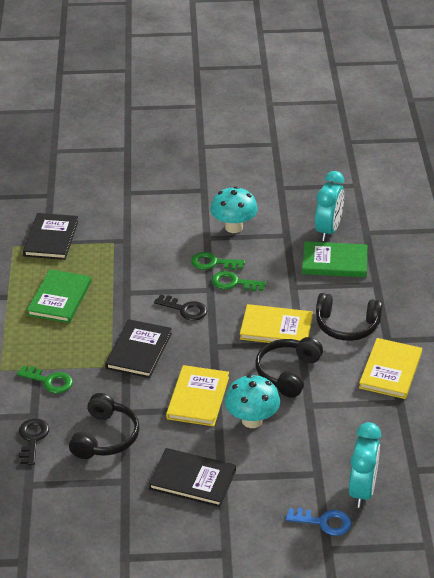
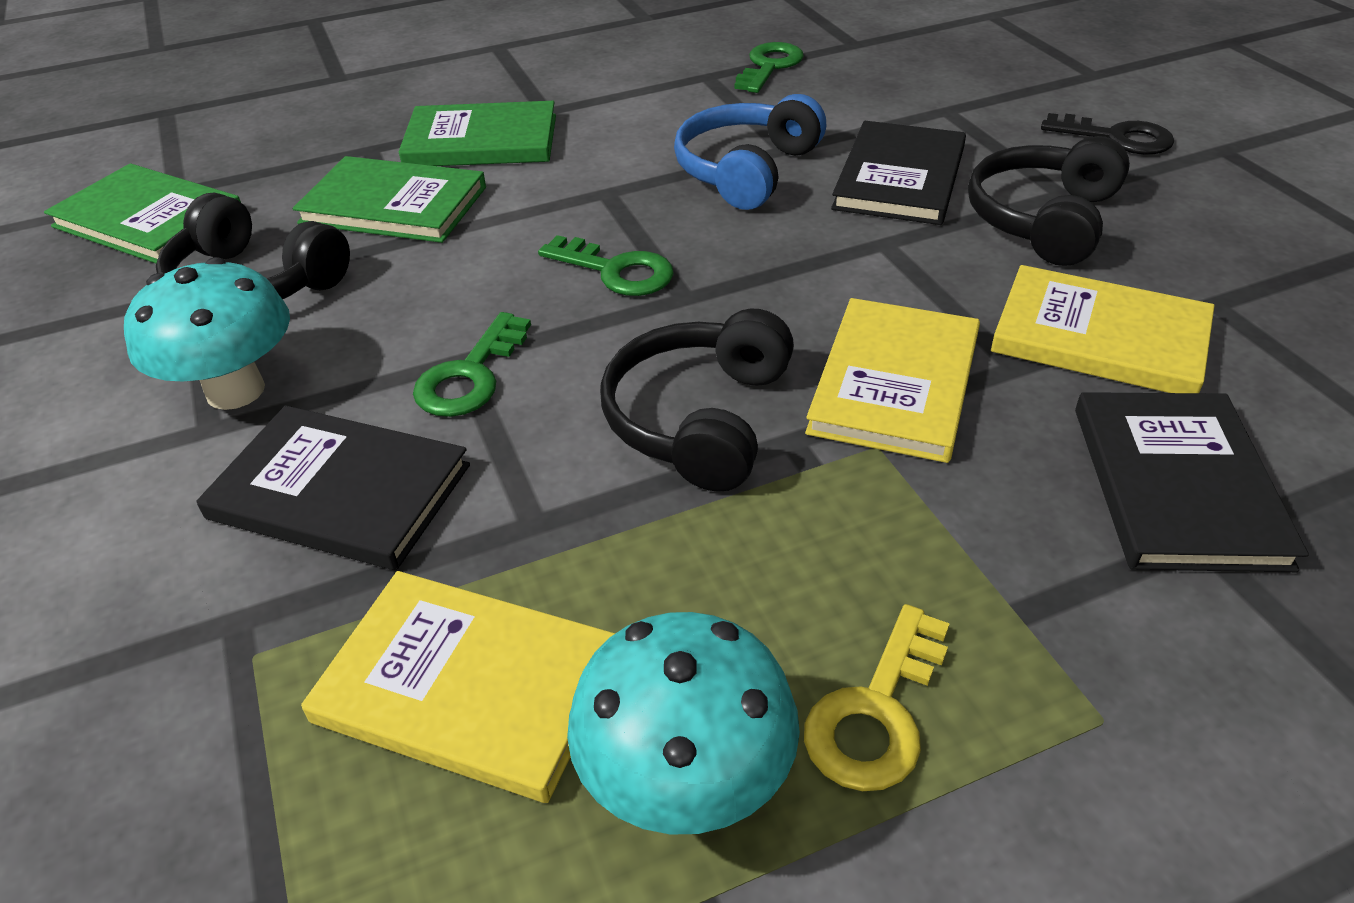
black key: 2 -> 1
blue headphones: 0 -> 1
blue key: 1 -> 0
green book: 2 -> 3
turquoise clock: 2 -> 0
yellow key: 0 -> 1

